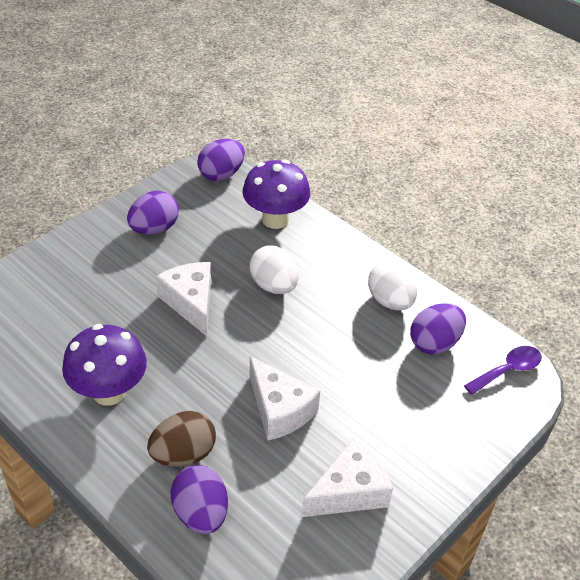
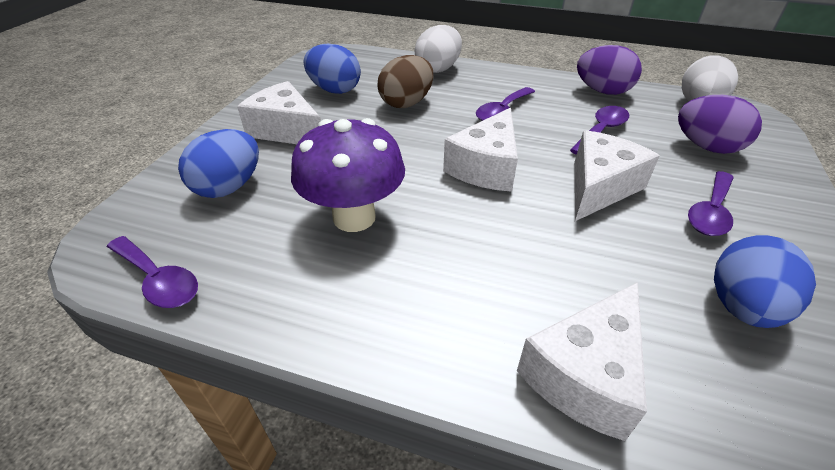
blue egg: 0 -> 3
purple egg: 4 -> 2
purple mushroom: 2 -> 1
purple spoon: 1 -> 4
white cheese: 3 -> 4

